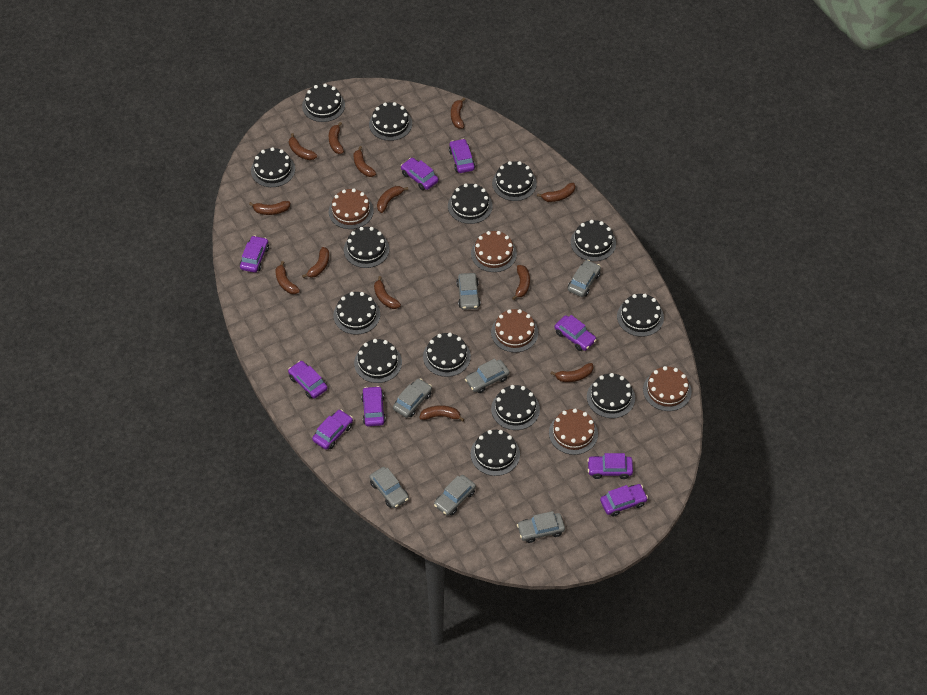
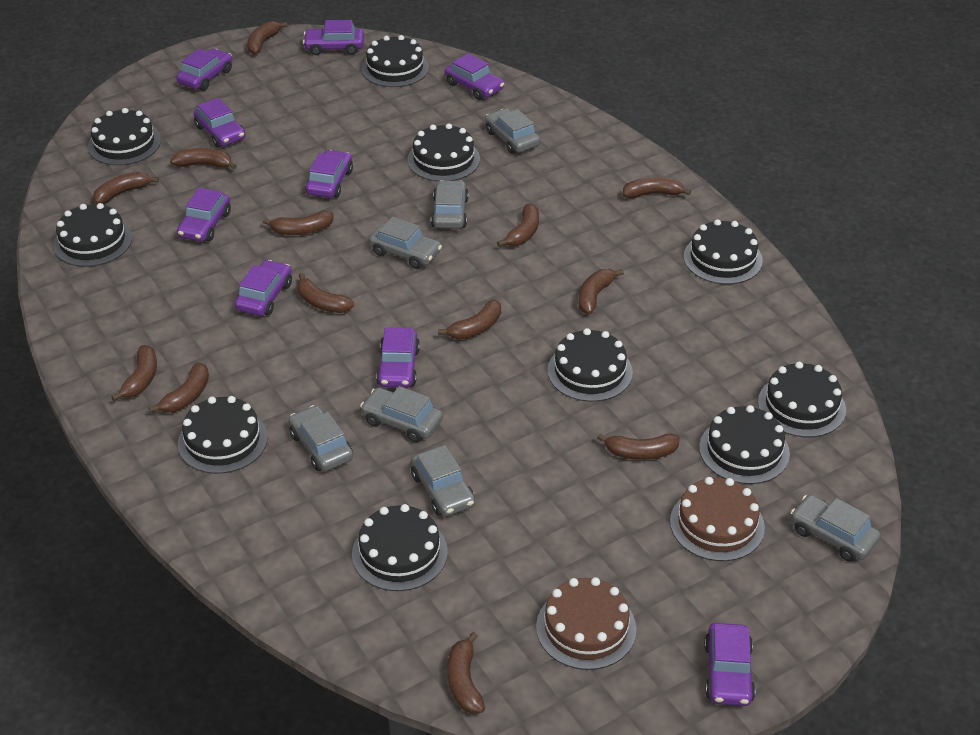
black cake: 14 -> 10
brown cake: 5 -> 2

